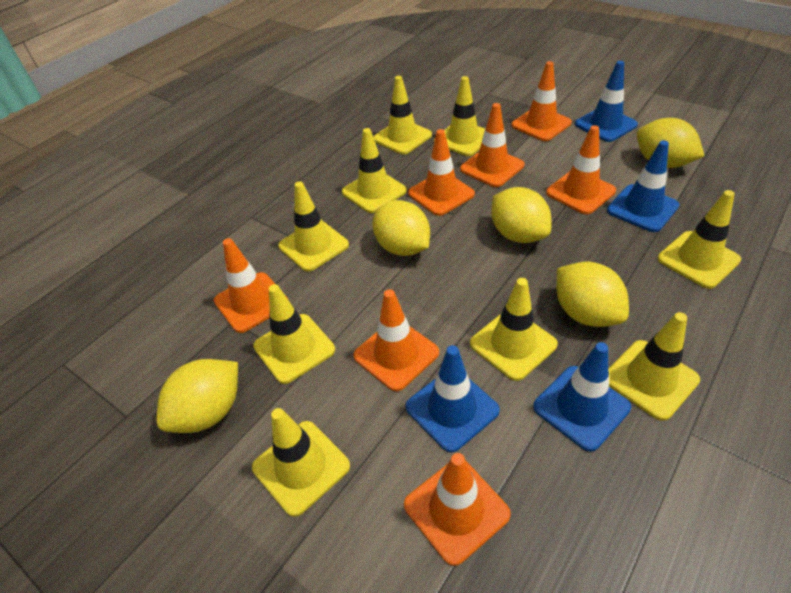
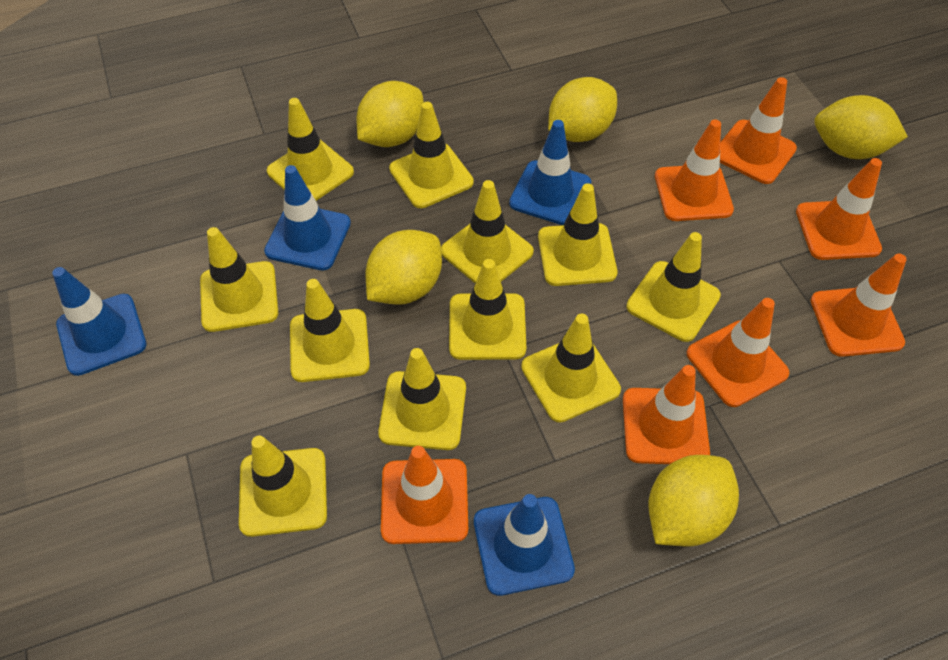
yellow traffic cone: 9 -> 11

